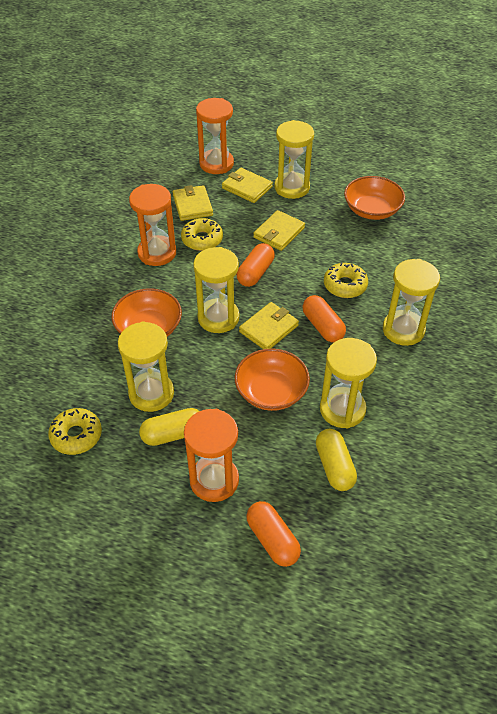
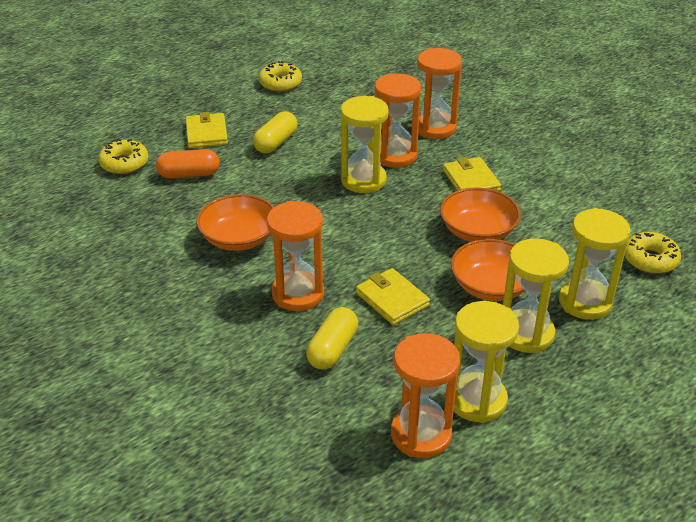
orange capsule: 3 -> 1
orange hourglass: 3 -> 4
yellow hourglass: 5 -> 4
yellow wallet: 4 -> 3

